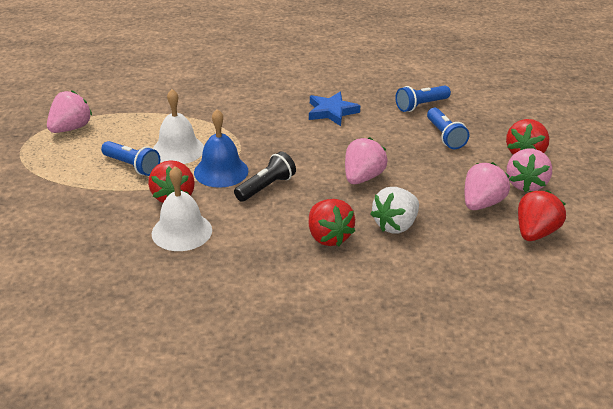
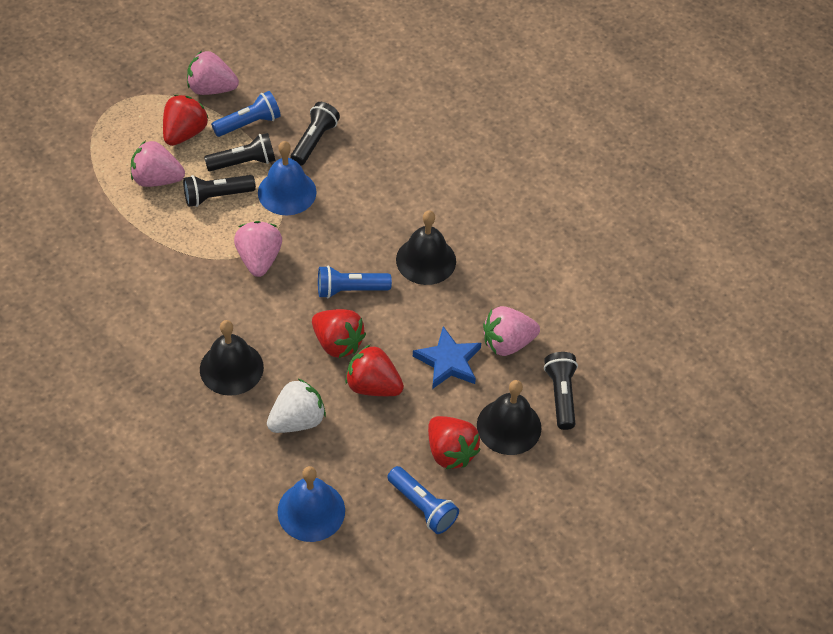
black bell: 0 -> 3
black flashlight: 1 -> 4
blue bell: 1 -> 2
white bell: 2 -> 0

